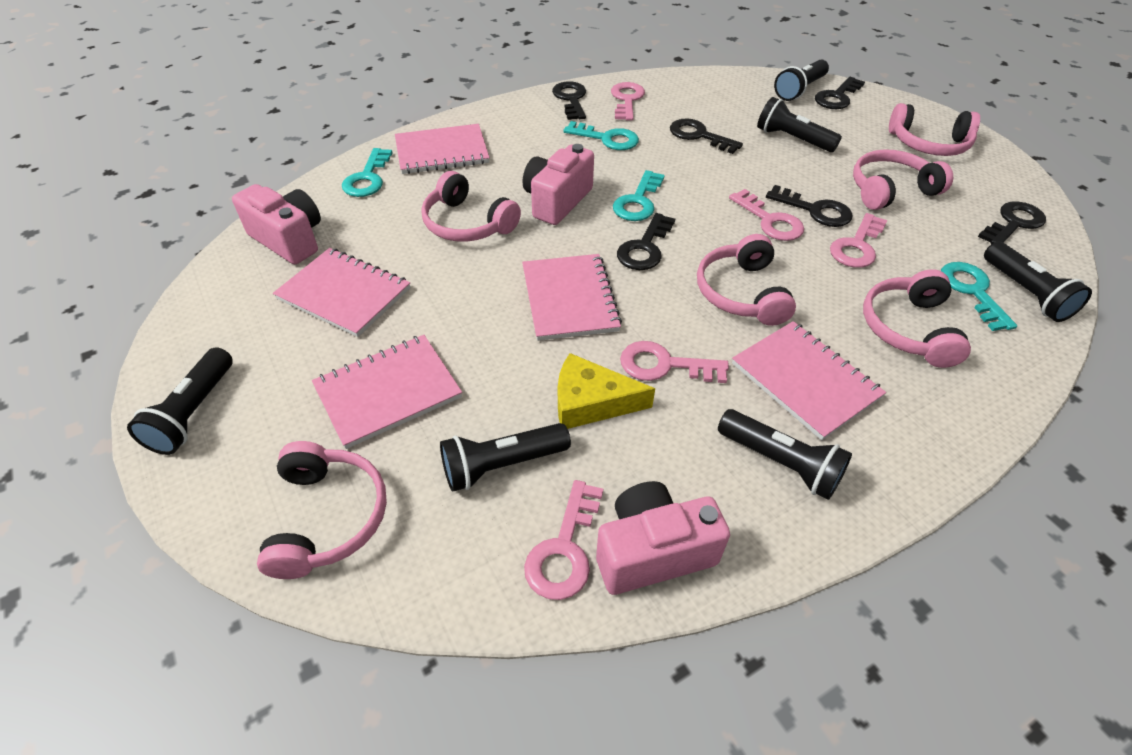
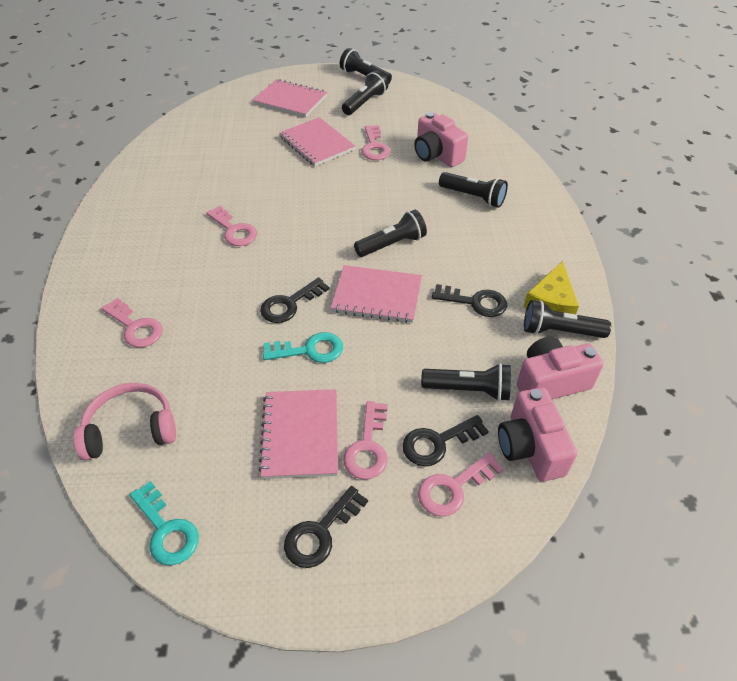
black key: 6 -> 4
pink headphones: 6 -> 1
pink notebook: 5 -> 4
turquoise key: 4 -> 2

